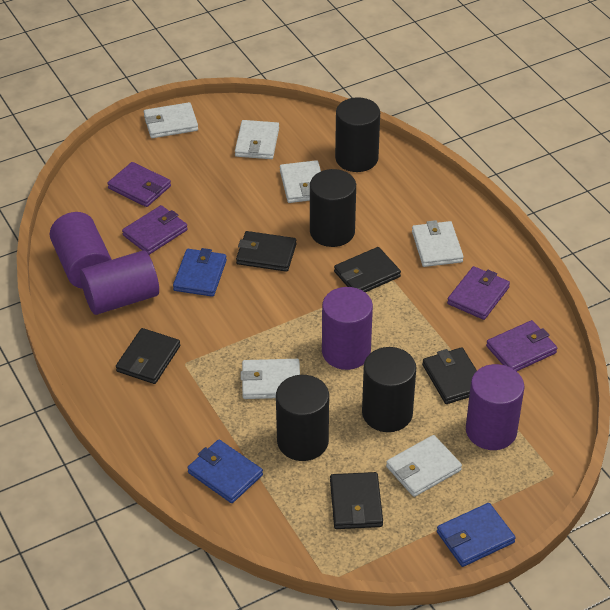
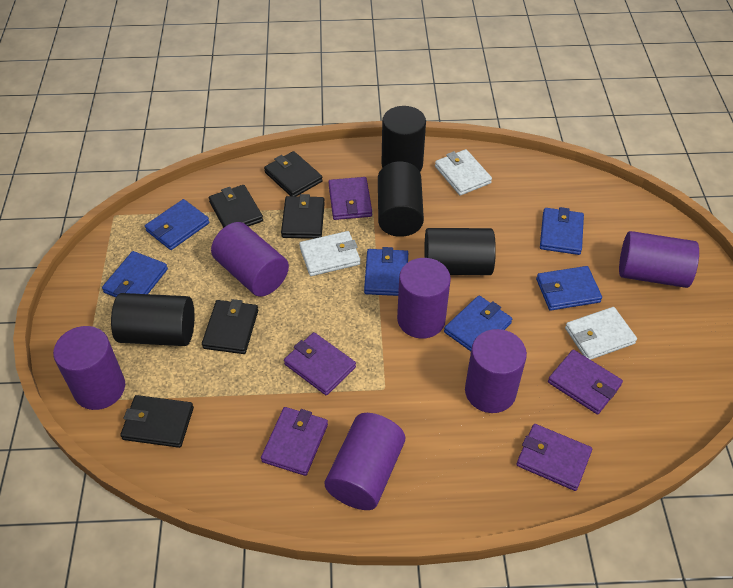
blue wallet: 3 -> 6
purple cylinder: 4 -> 6
purple wallet: 4 -> 5
white wallet: 6 -> 3

